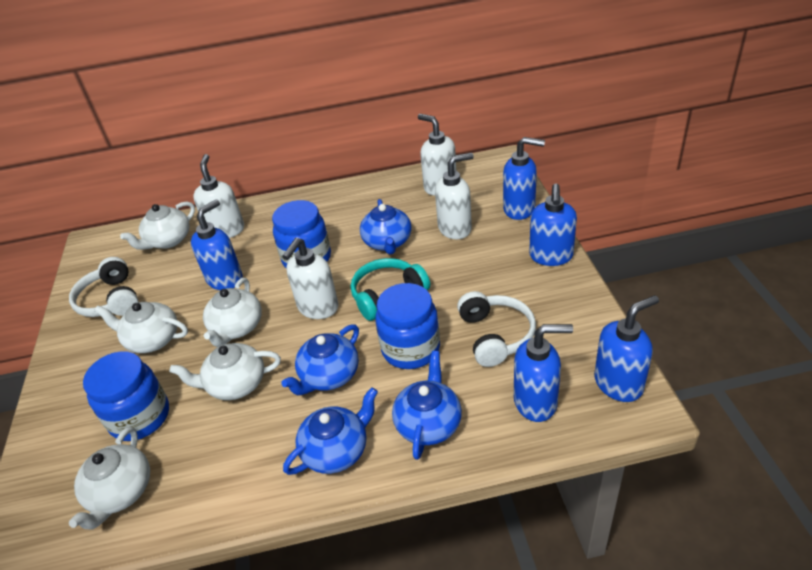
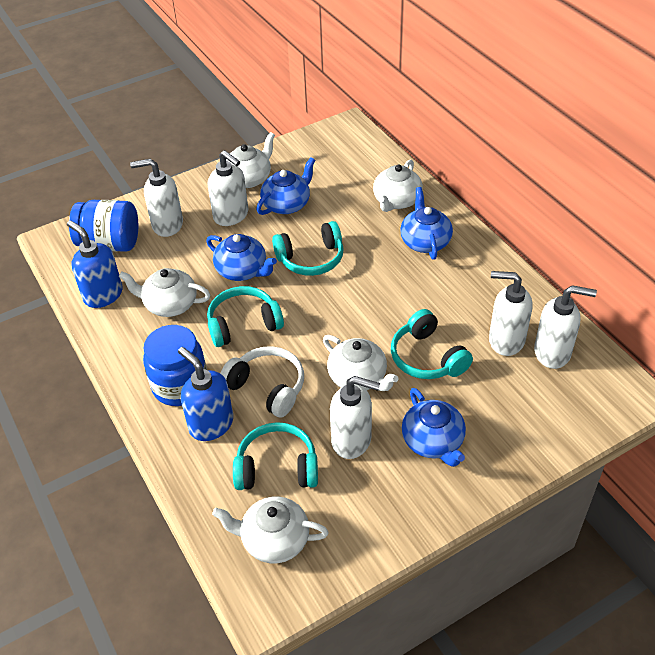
blue jar: 3 -> 2
blue soap dispenser: 5 -> 2
turquoise headphones: 1 -> 4
white headphones: 2 -> 1
white soap dispenser: 4 -> 5

